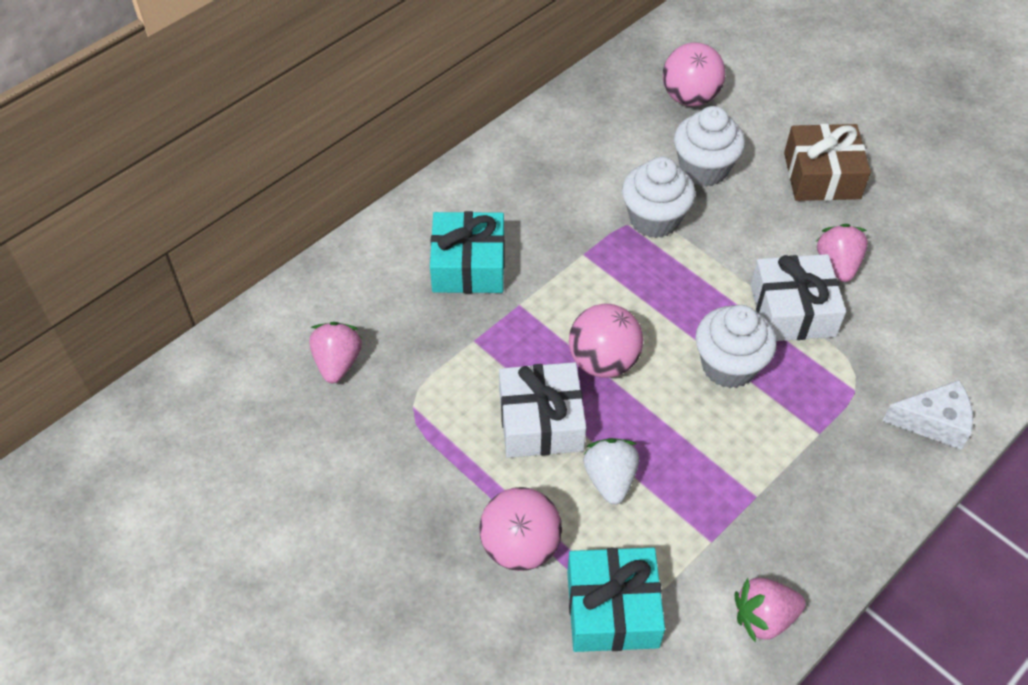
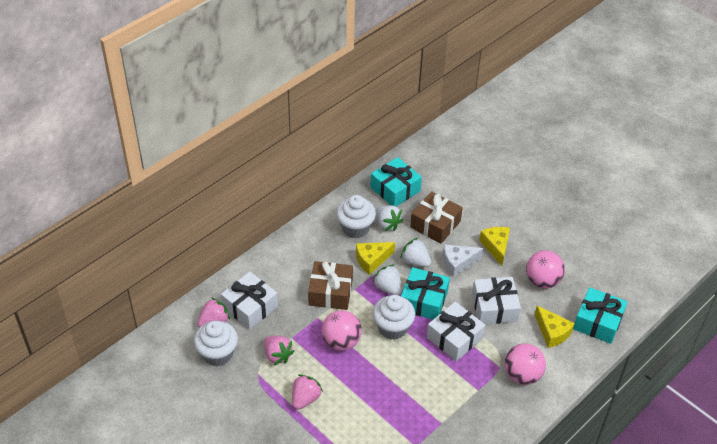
brown gift: 1 -> 2
turquoise gift: 2 -> 3
white gift: 2 -> 3
white strawberry: 1 -> 3
yellow cheese: 0 -> 3

